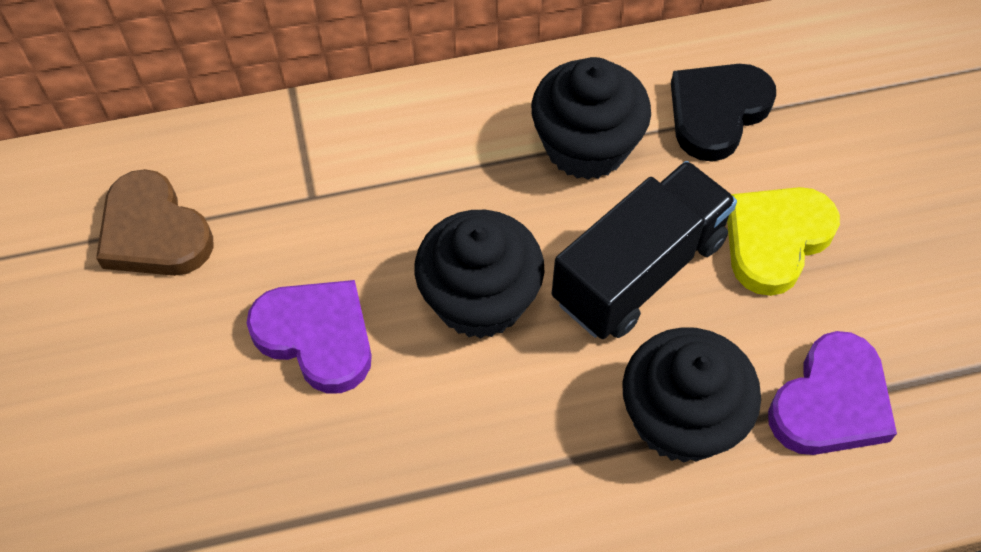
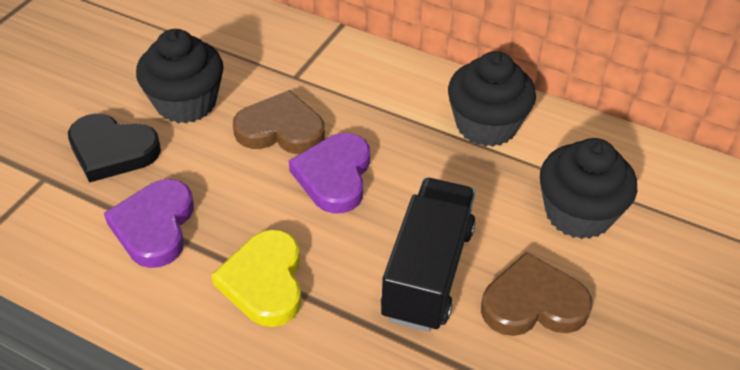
brown heart: 1 -> 2

